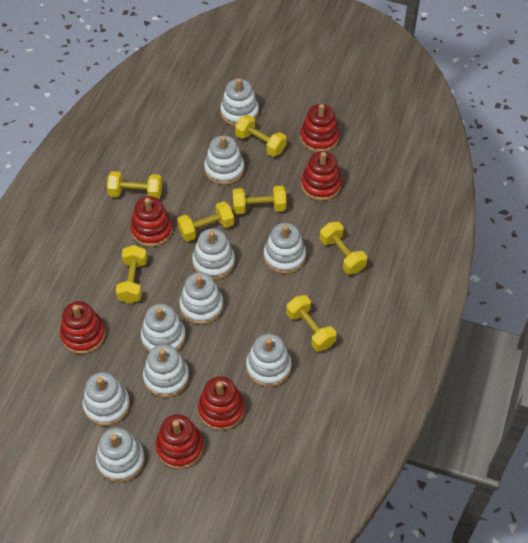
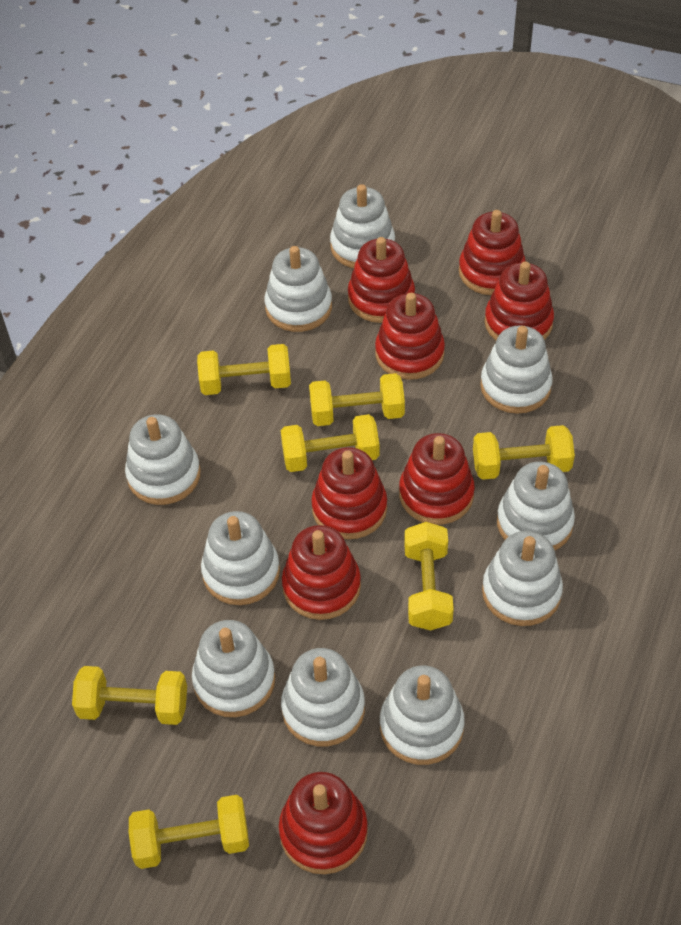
red stacking toy: 6 -> 8

